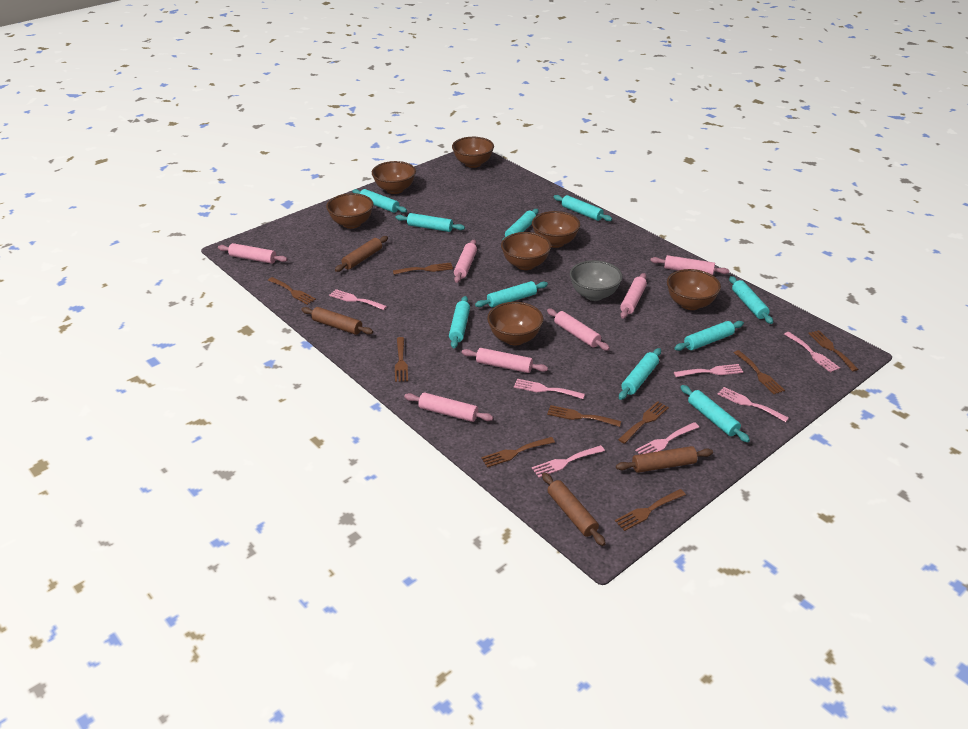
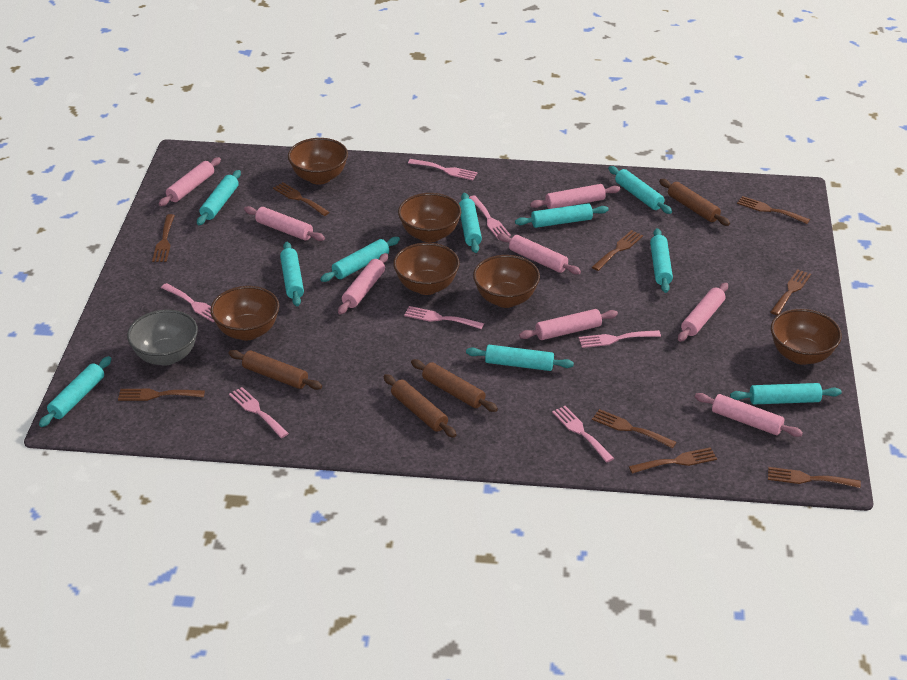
brown bowl: 7 -> 6
pink rolling pin: 7 -> 8

